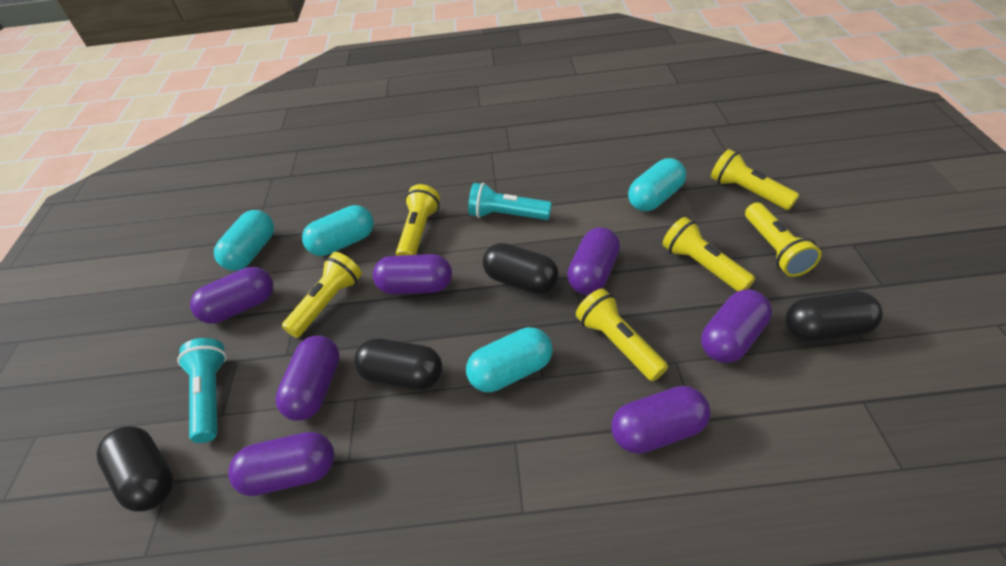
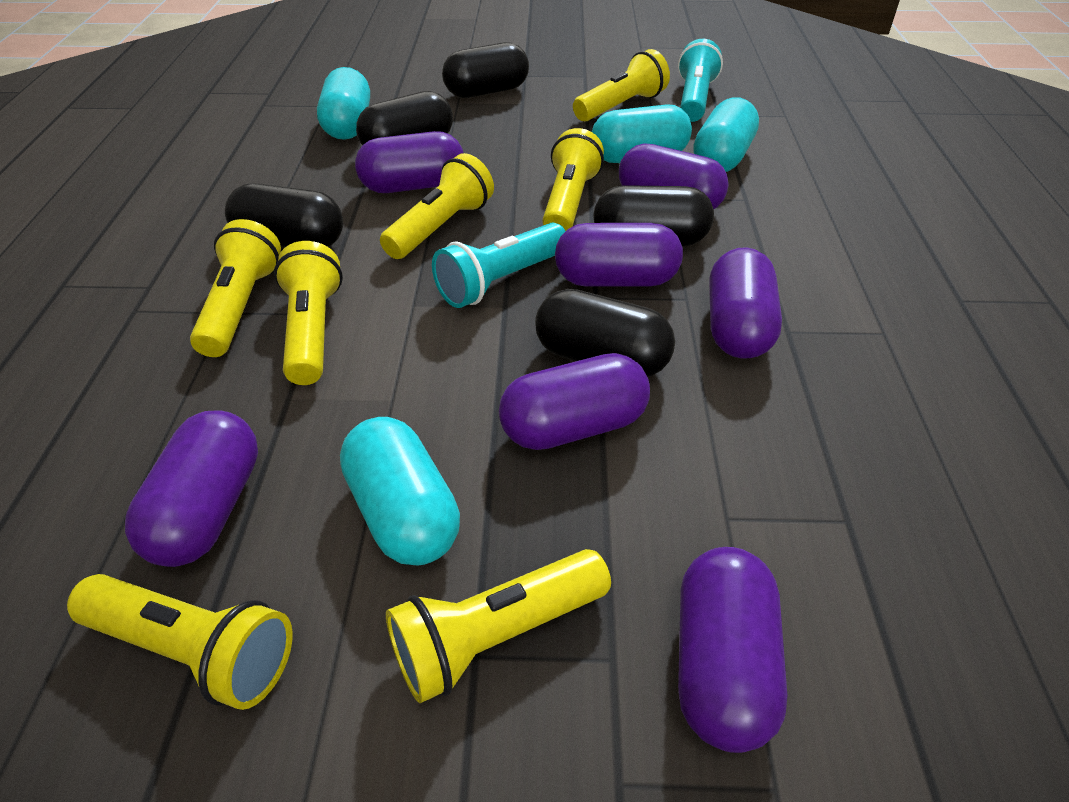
black capsule: 4 -> 5
yellow flashlight: 6 -> 7

